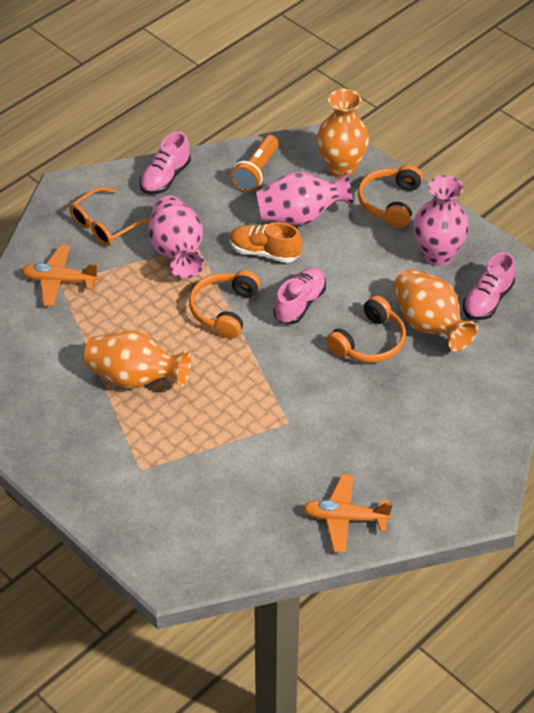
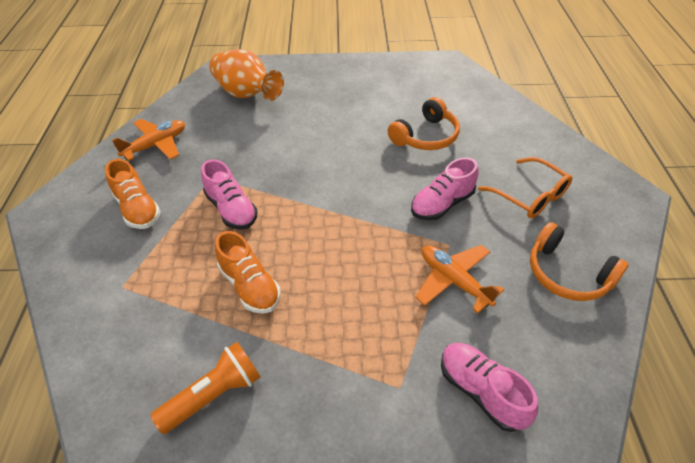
orange headphones: 3 -> 2
orange shoe: 1 -> 2
orange vase: 3 -> 1
pink vase: 3 -> 0

